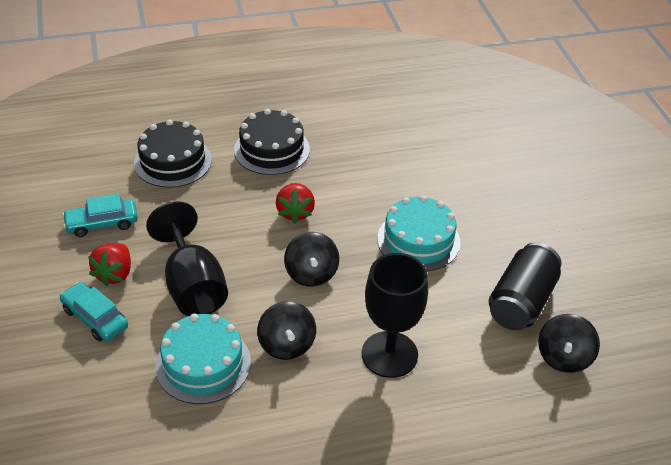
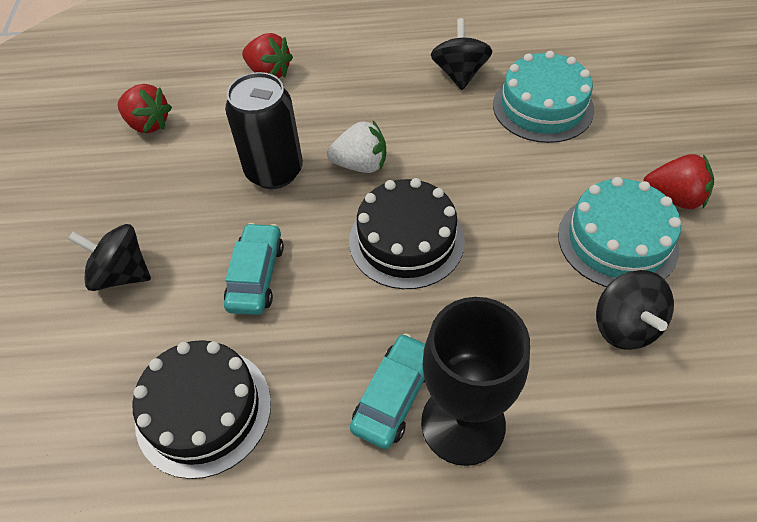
black goblet: 2 -> 1
red strawberry: 2 -> 3
white strawberry: 0 -> 1

